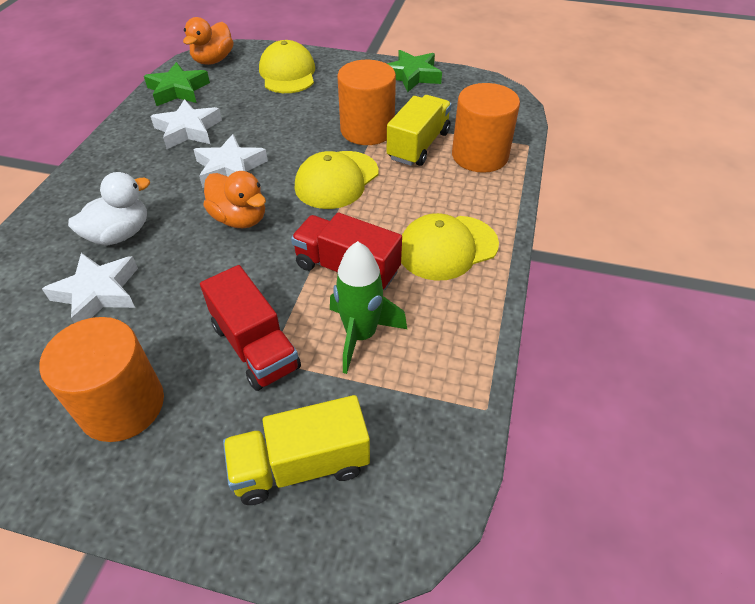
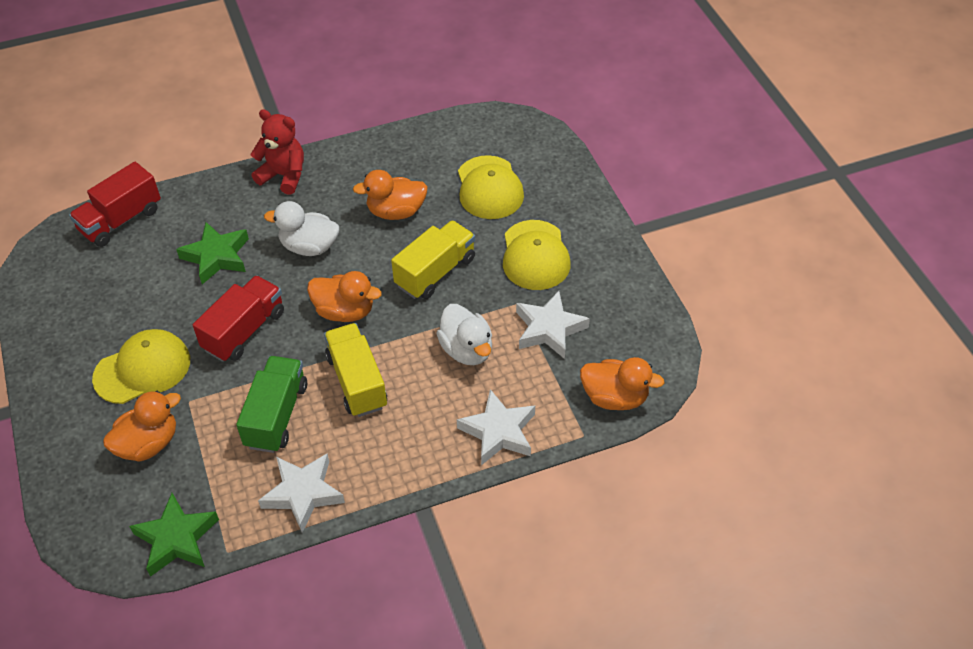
green rocket: 1 -> 0
green truck: 0 -> 1
orange cylinder: 3 -> 0
orange duck: 2 -> 4
red teddy bear: 0 -> 1
white duck: 1 -> 2

